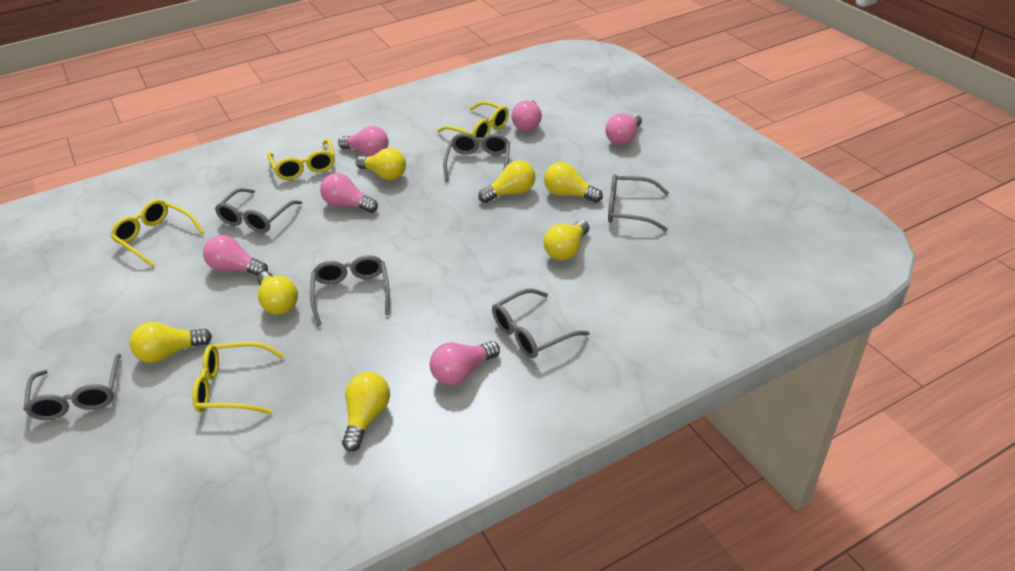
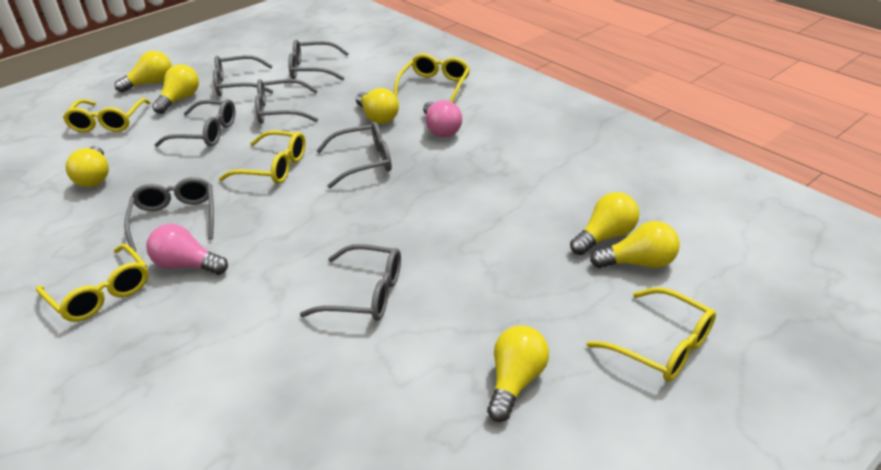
grey glasses: 6 -> 7
pink light bulb: 6 -> 2
yellow glasses: 4 -> 5

